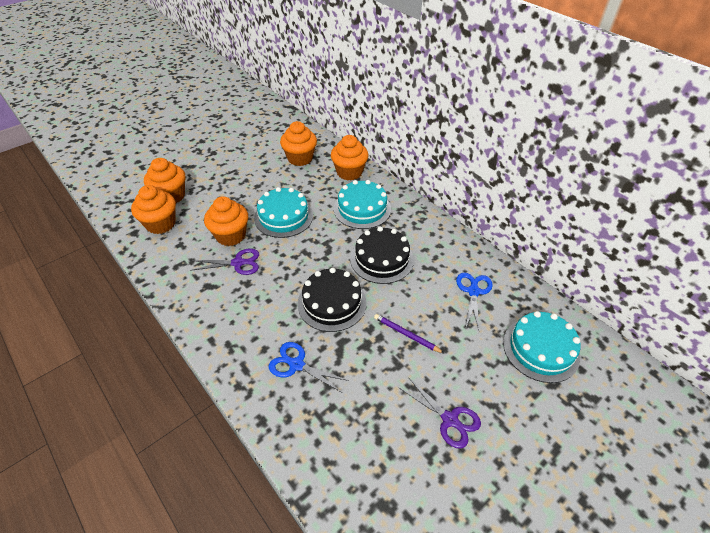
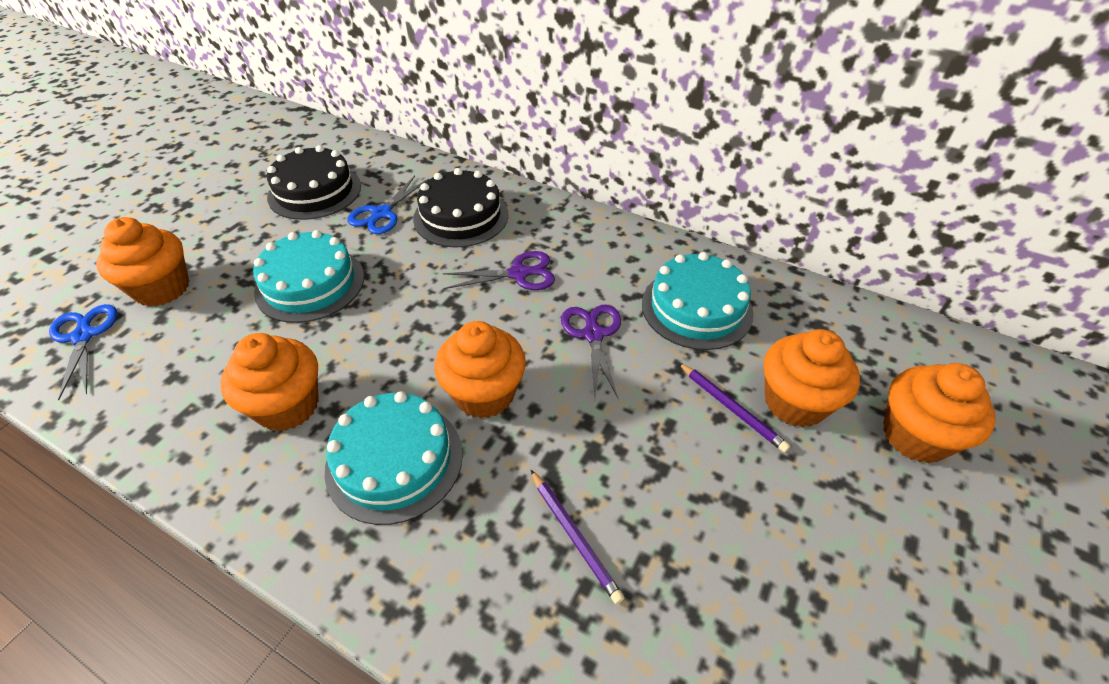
purple pencil: 1 -> 2

